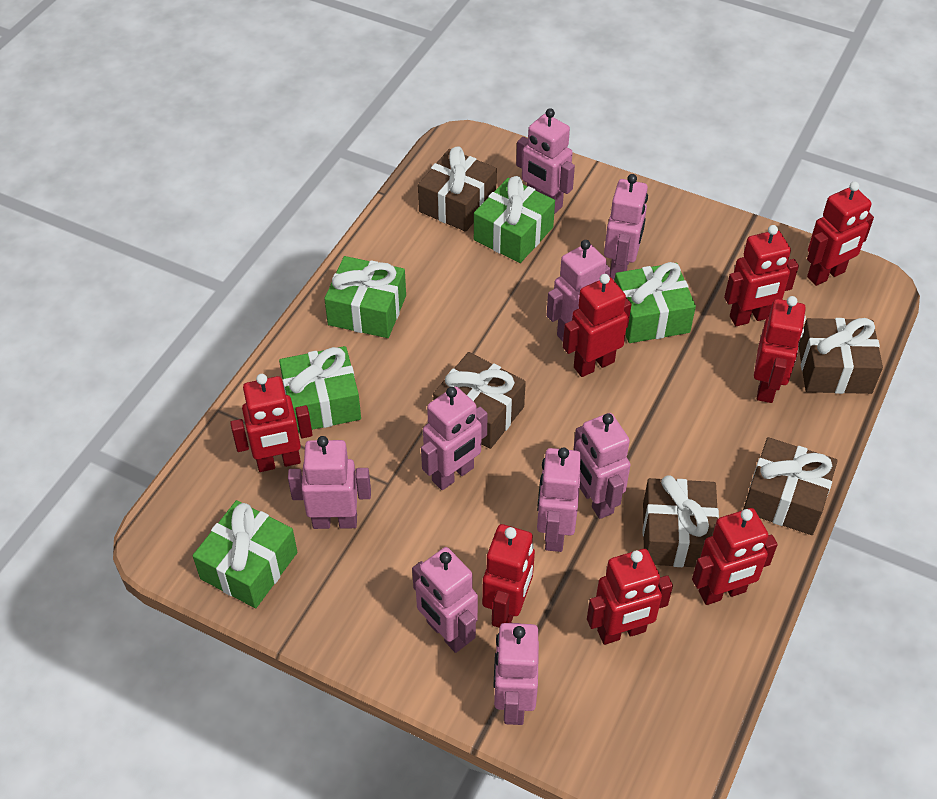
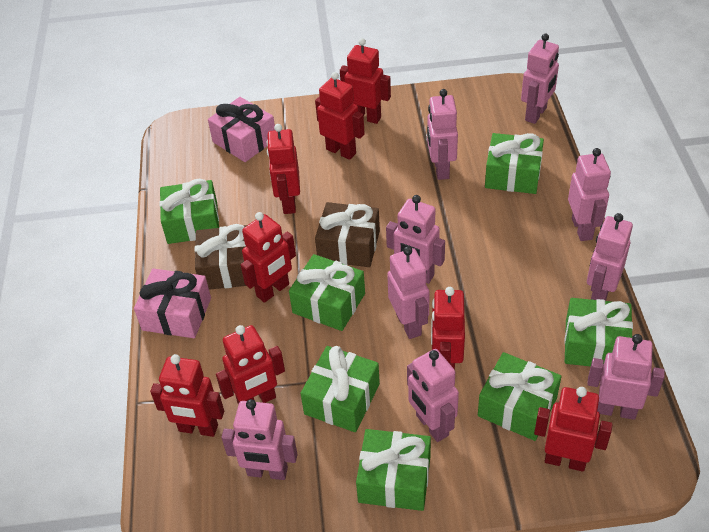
brown gift: 5 -> 2
green gift: 5 -> 7
pink gift: 0 -> 2

